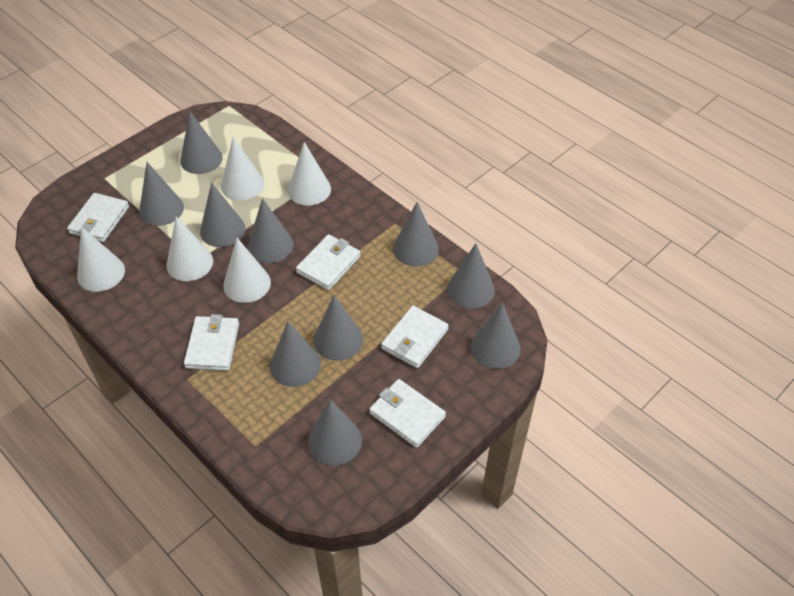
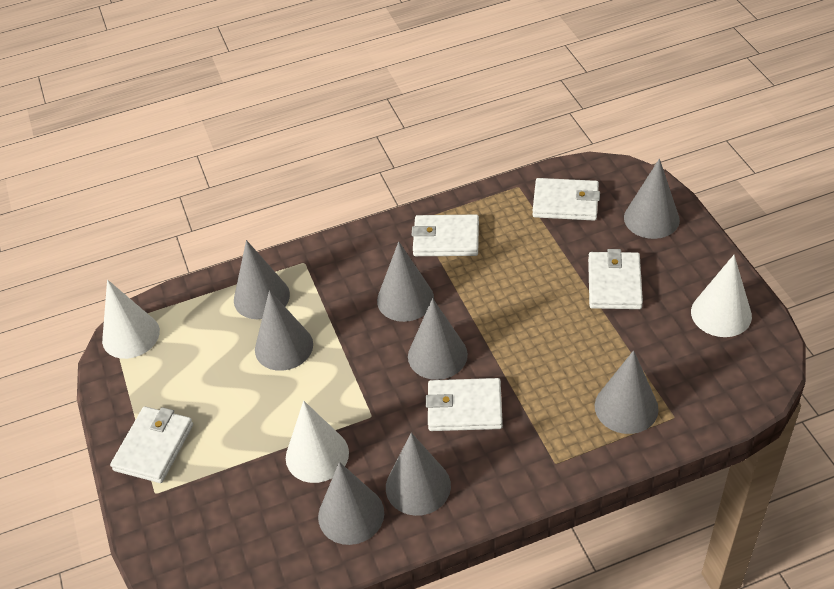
grey cone: 10 -> 8
white cone: 5 -> 3

